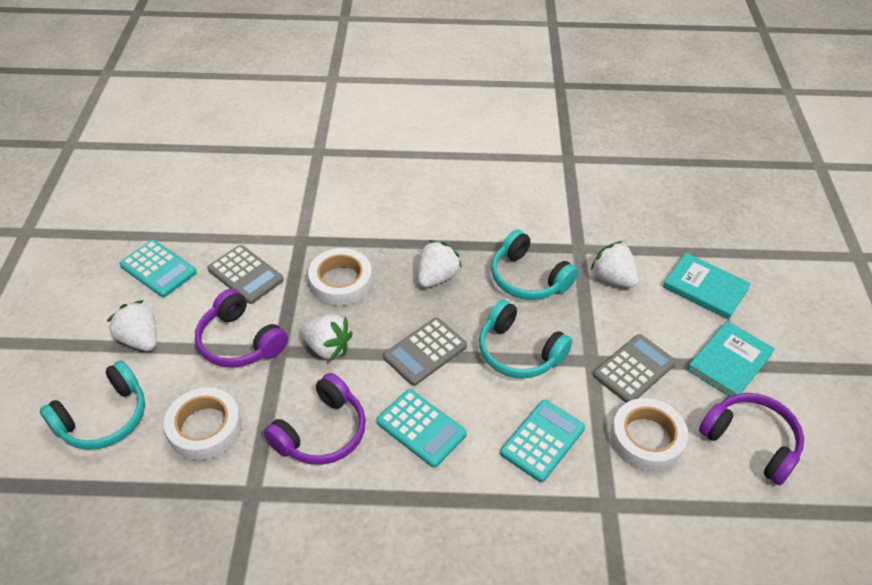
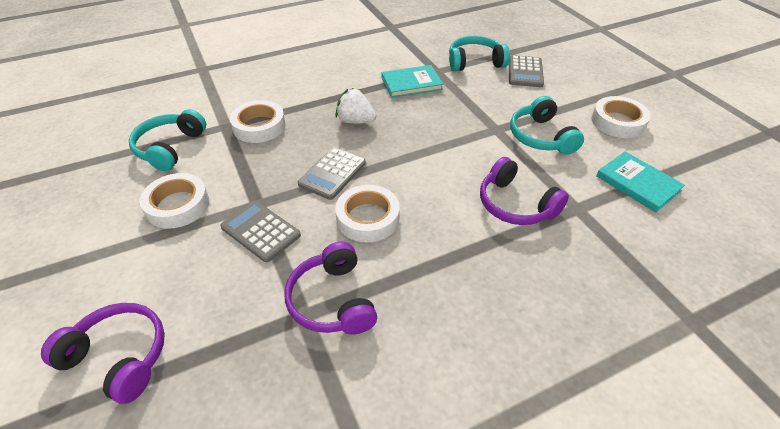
turquoise calculator: 3 -> 0
white strawberry: 4 -> 1
white tape: 3 -> 4

